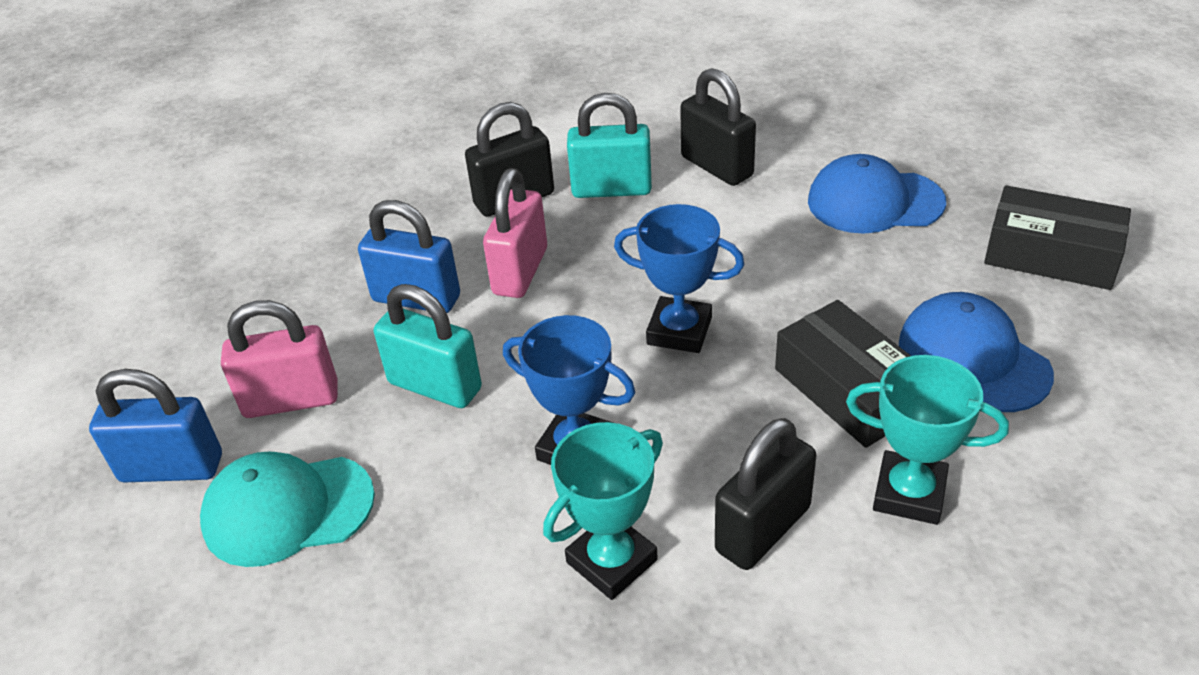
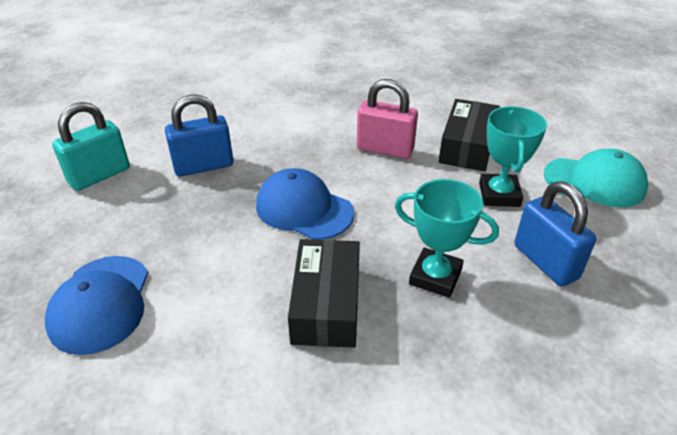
black padlock: 3 -> 0
blue trophy: 2 -> 0
pink padlock: 2 -> 1
turquoise padlock: 2 -> 1

